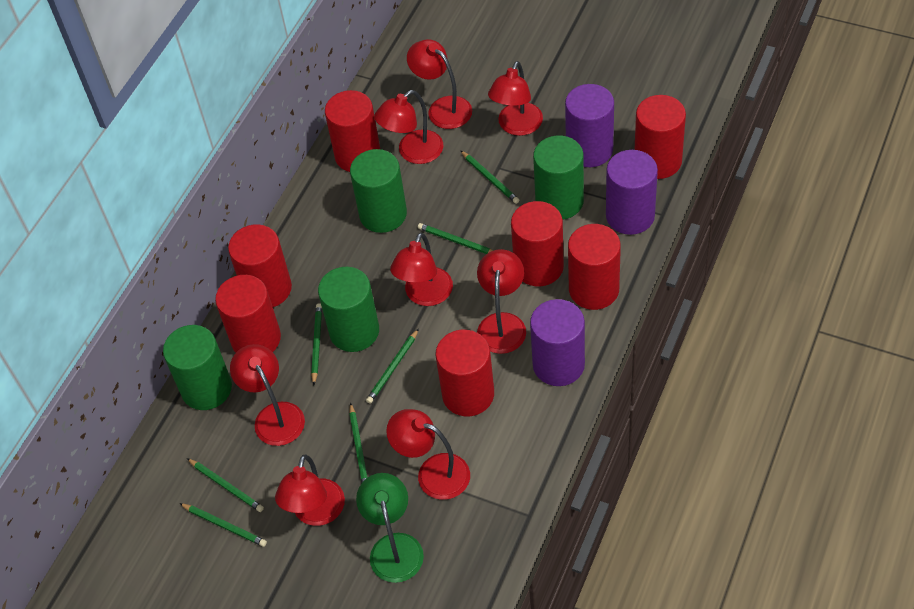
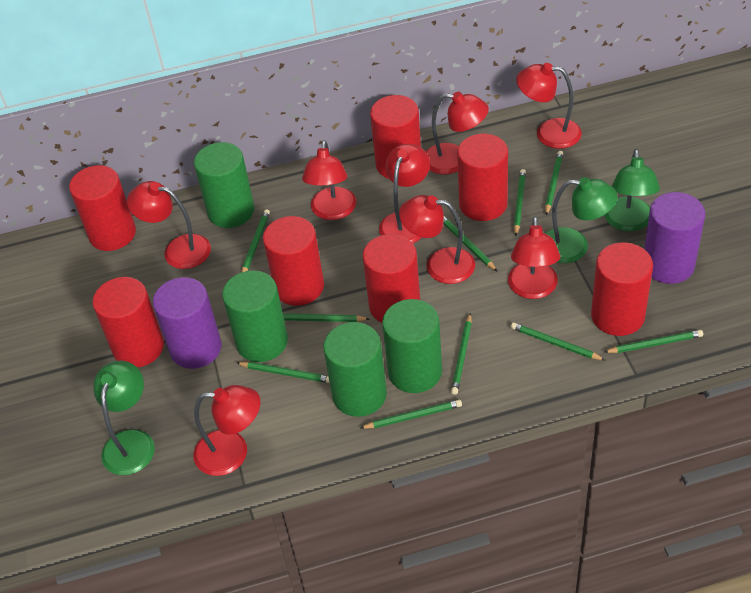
green lamp: 1 -> 3
green pencil: 7 -> 10
purple cylinder: 3 -> 2

